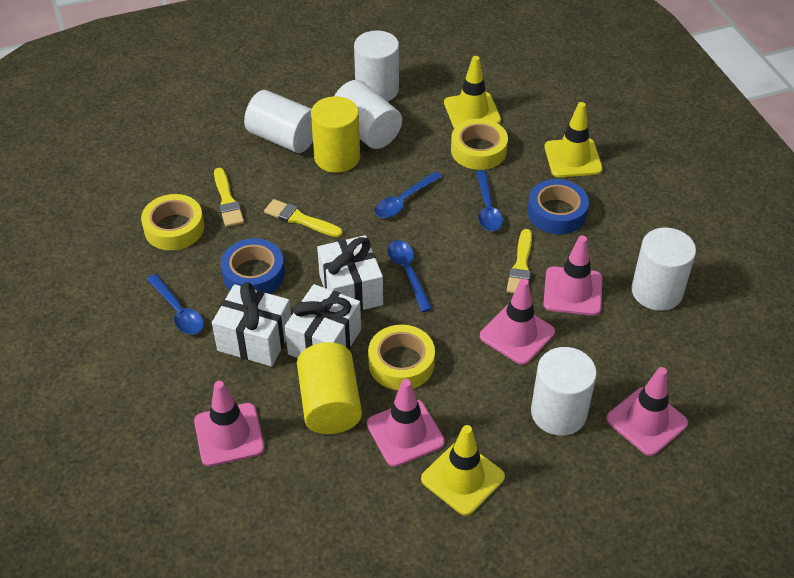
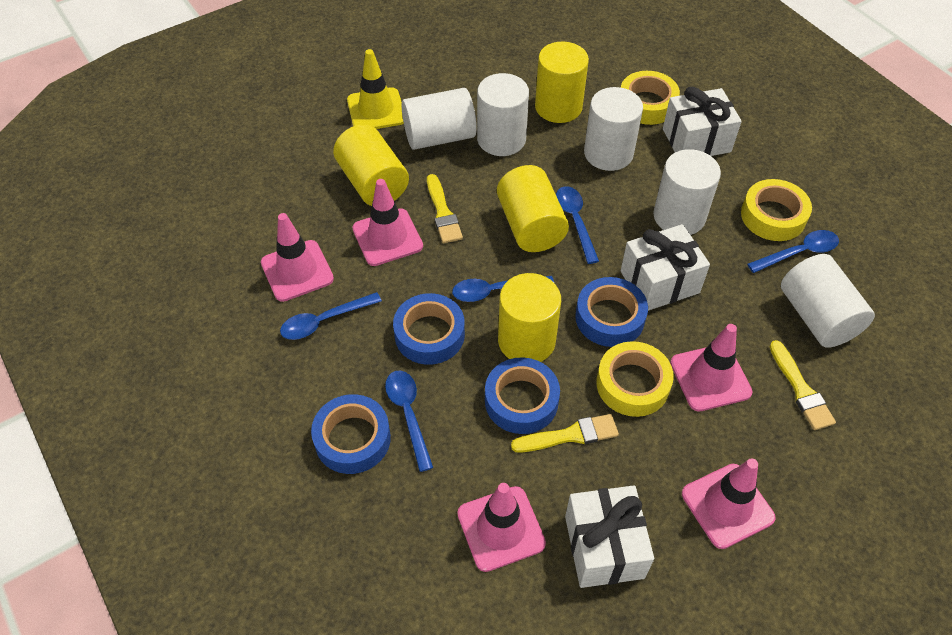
blue spoon: 4 -> 5
blue tape: 2 -> 4
yellow cylinder: 2 -> 4
yellow traffic cone: 3 -> 1

